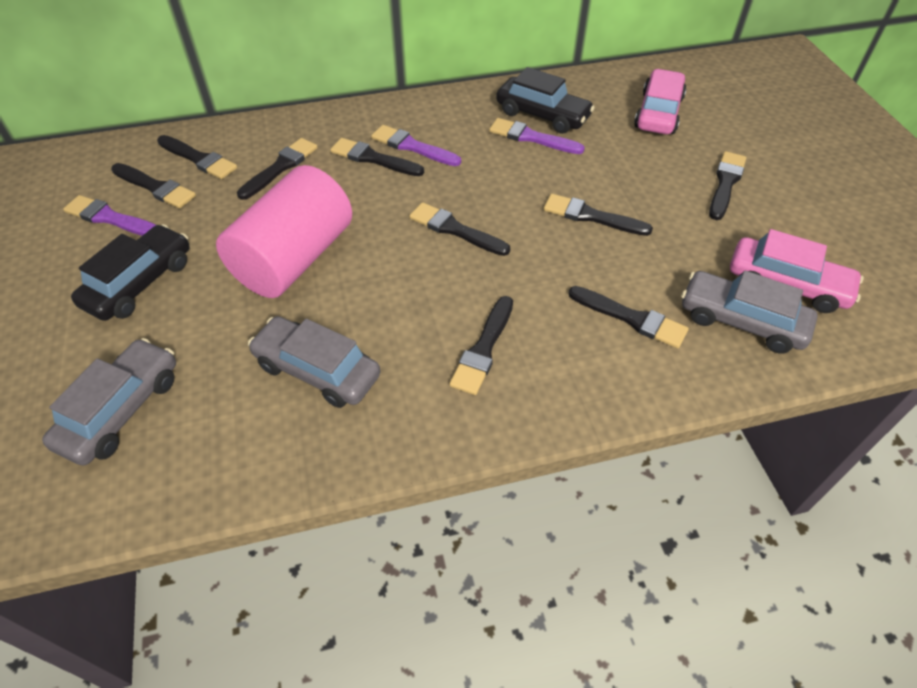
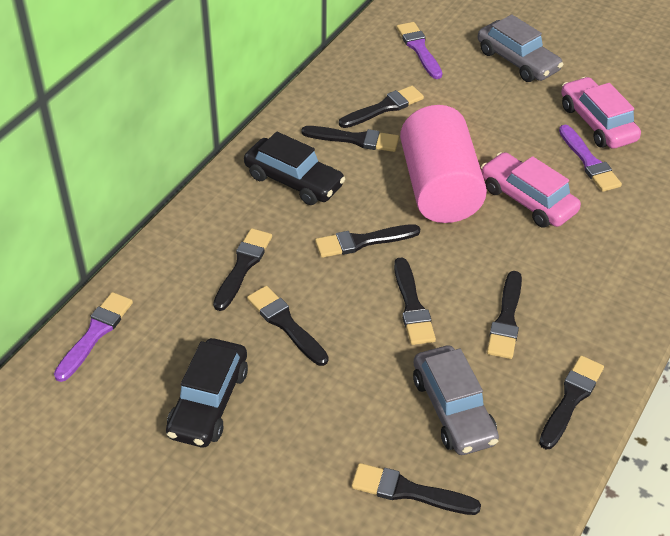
grey car: 3 -> 2

